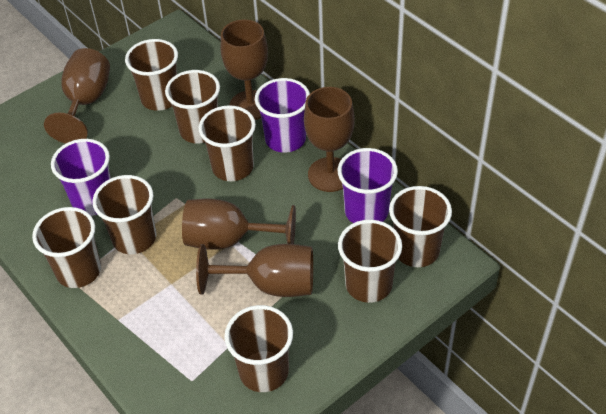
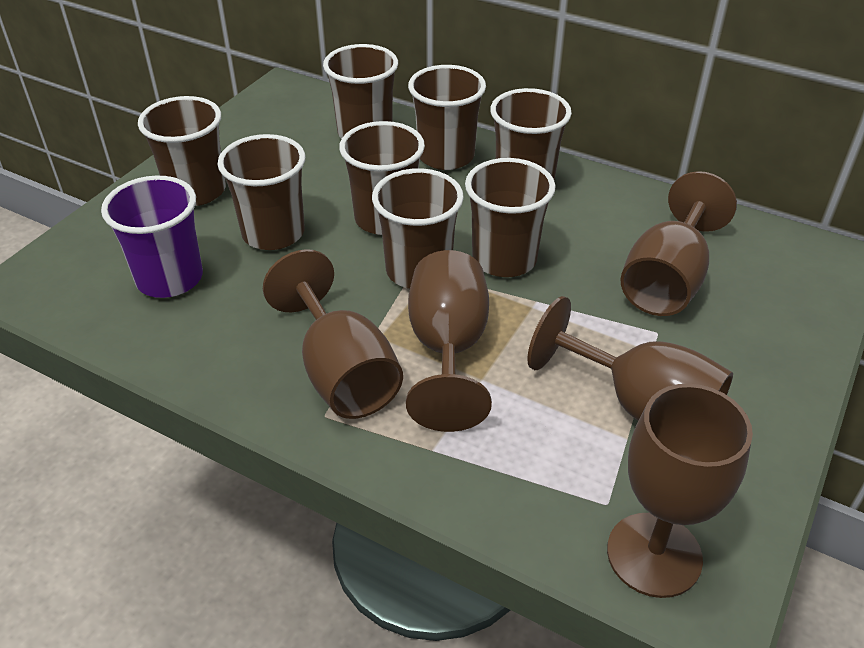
purple cup: 3 -> 1

